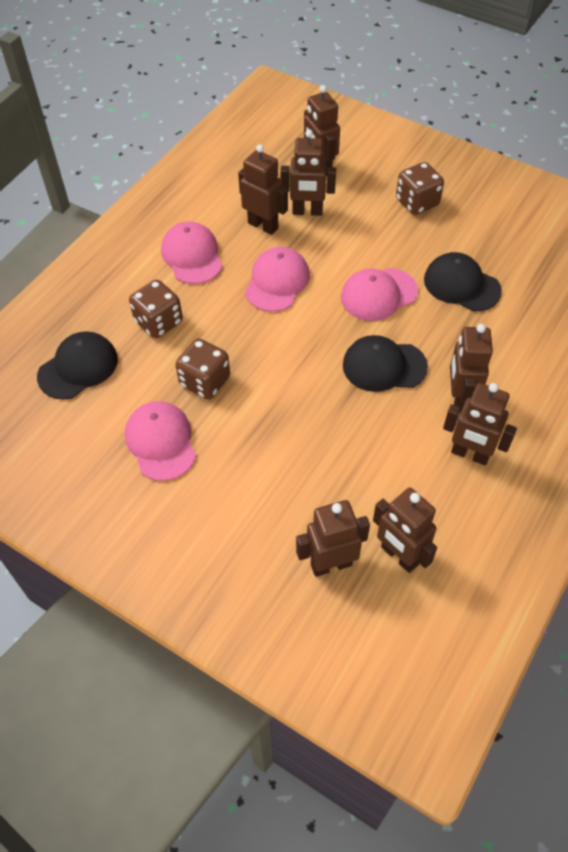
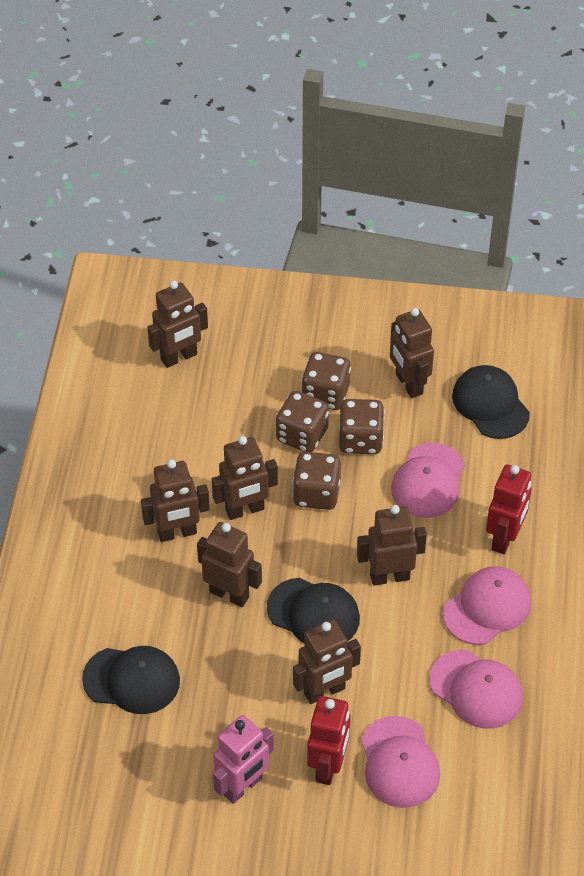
brown dice: 3 -> 4
pink robot: 0 -> 1
red robot: 0 -> 2

